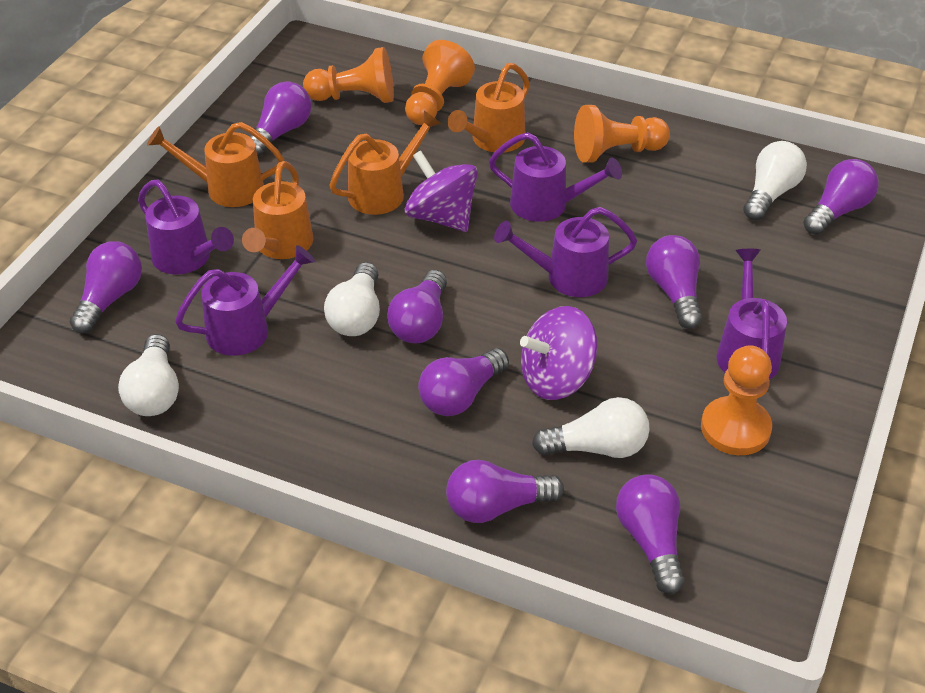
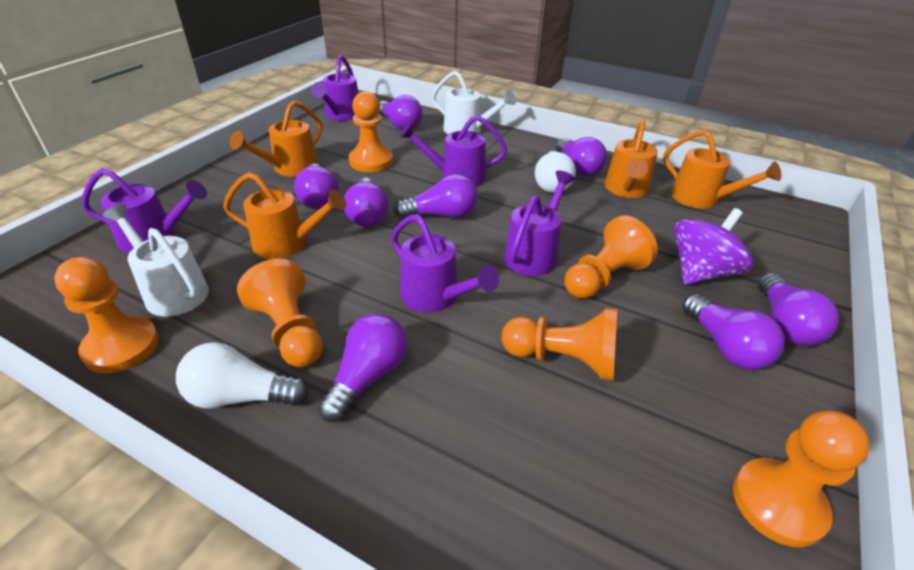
orange pawn: 4 -> 6
purple spinning top: 2 -> 1
white light bulb: 4 -> 2
white watering can: 0 -> 2

